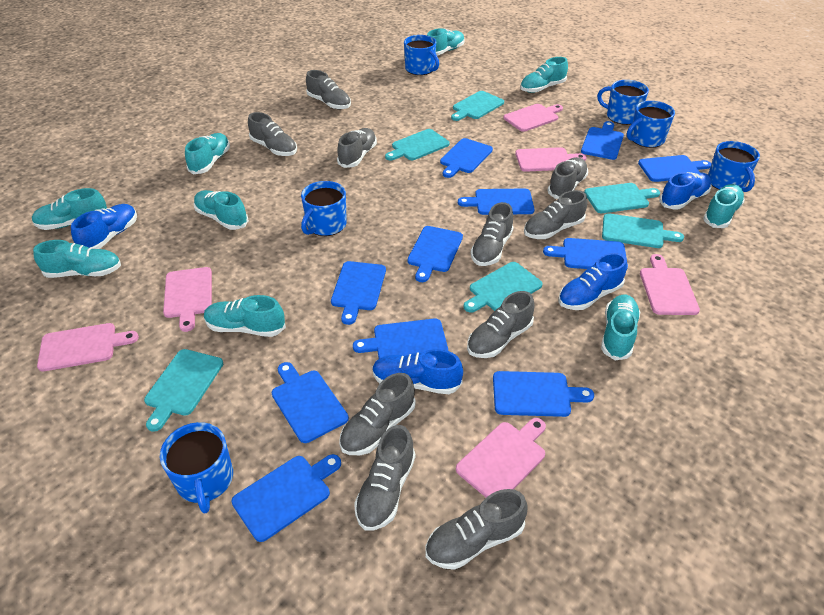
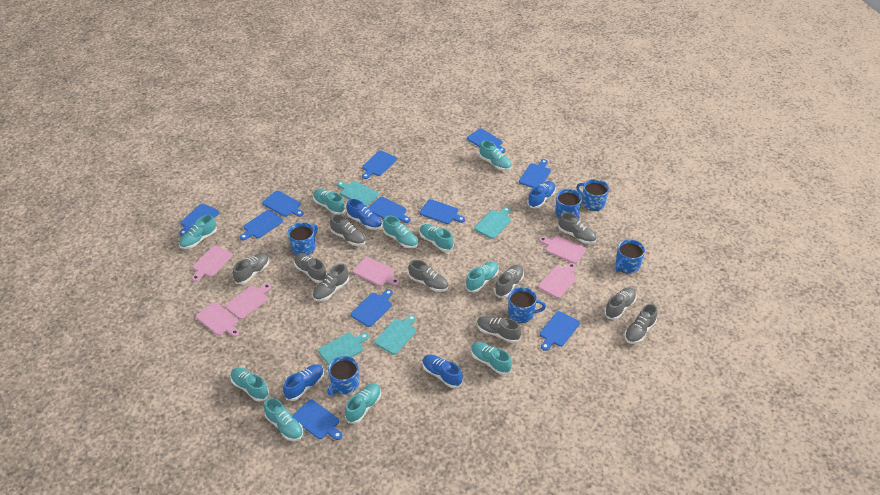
turquoise cutting board: 6 -> 4
turquoise shoe: 9 -> 10

